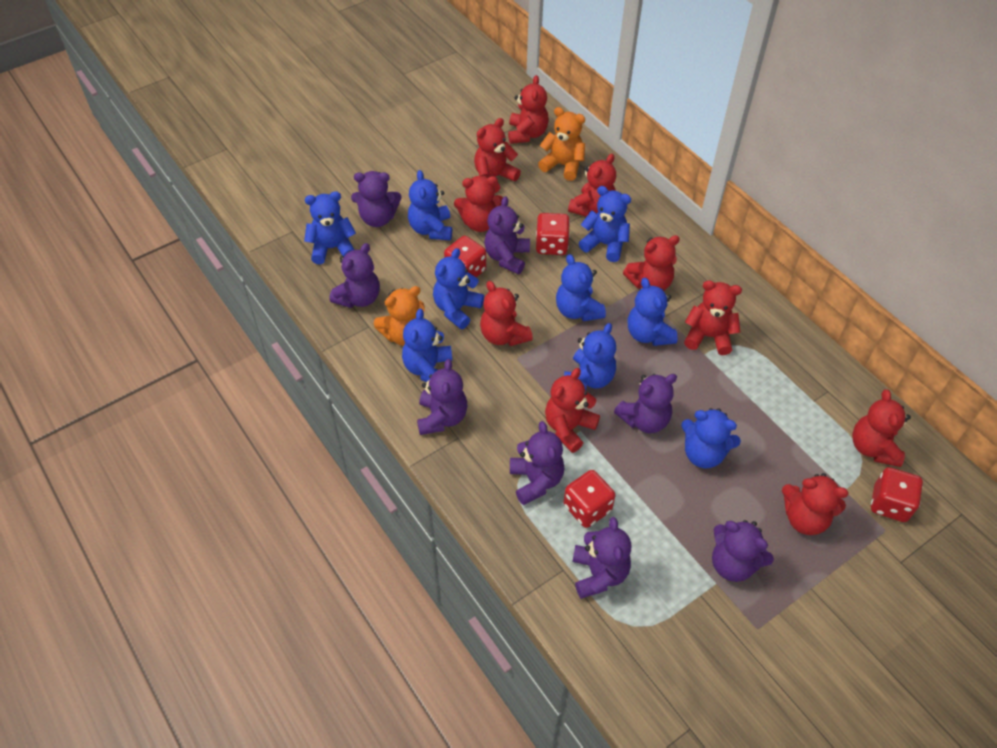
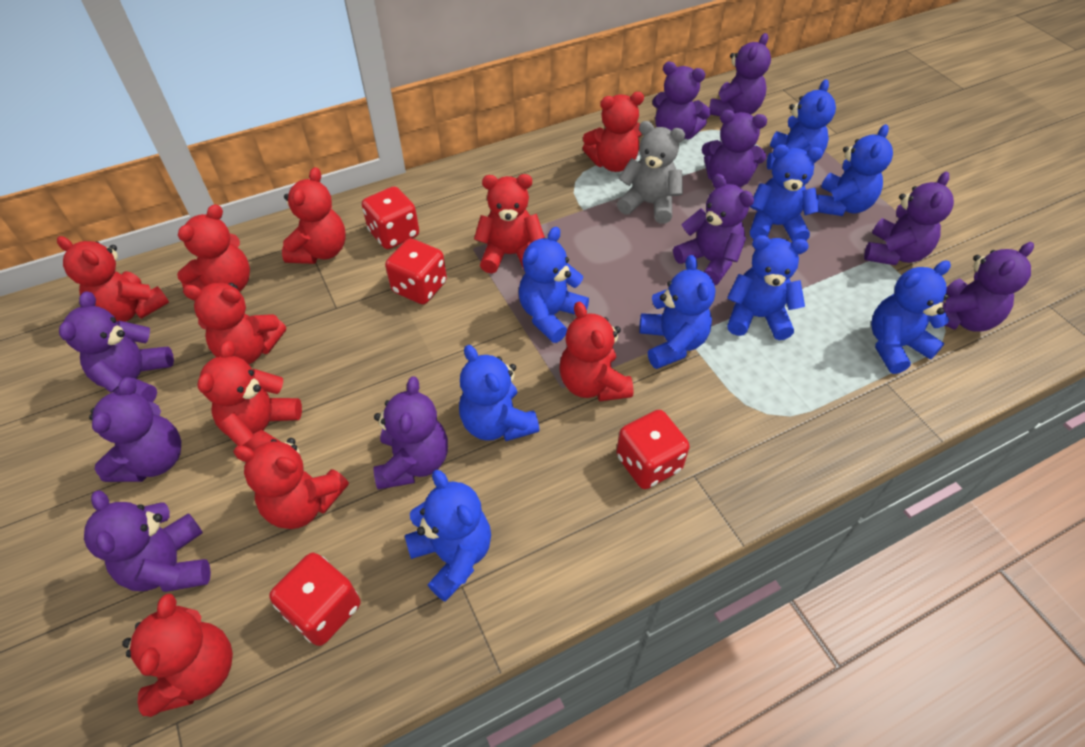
grey teddy bear: 0 -> 1
orange teddy bear: 2 -> 0
purple teddy bear: 8 -> 10

